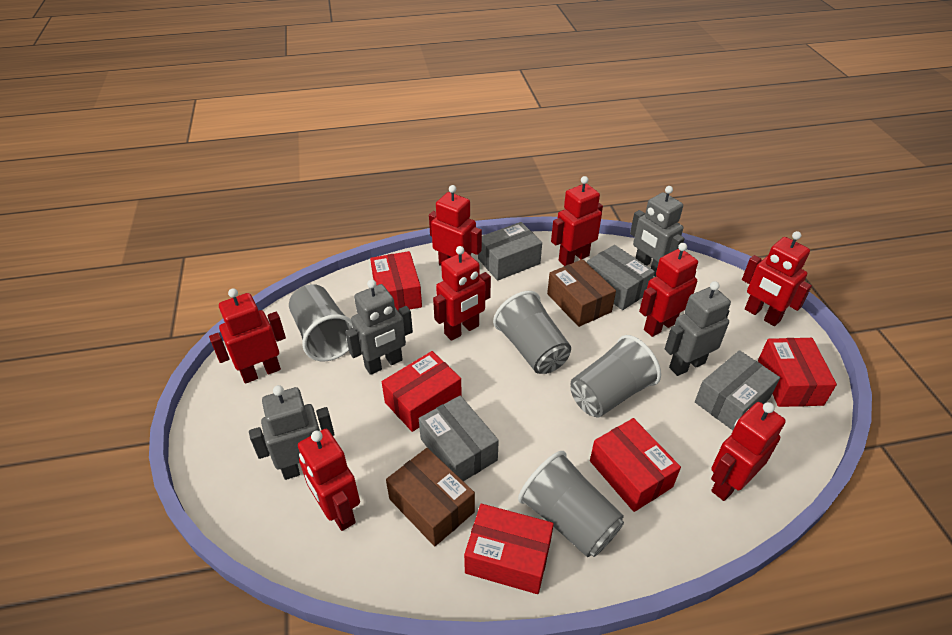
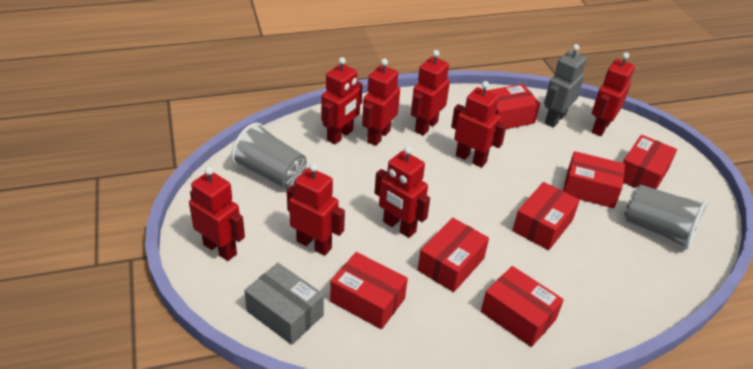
brown box: 2 -> 0
grey box: 4 -> 1
grey cup: 4 -> 2
grey robot: 4 -> 1
red box: 5 -> 7

